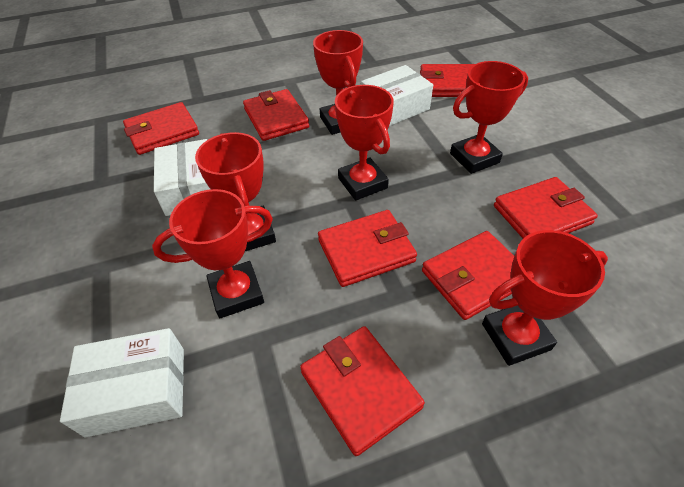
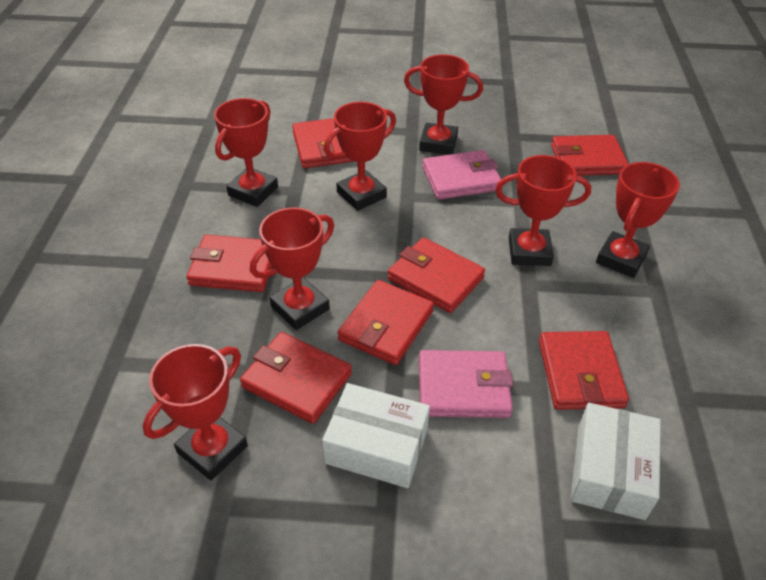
pink wallet: 0 -> 2
red trophy: 6 -> 7
white box: 3 -> 2

